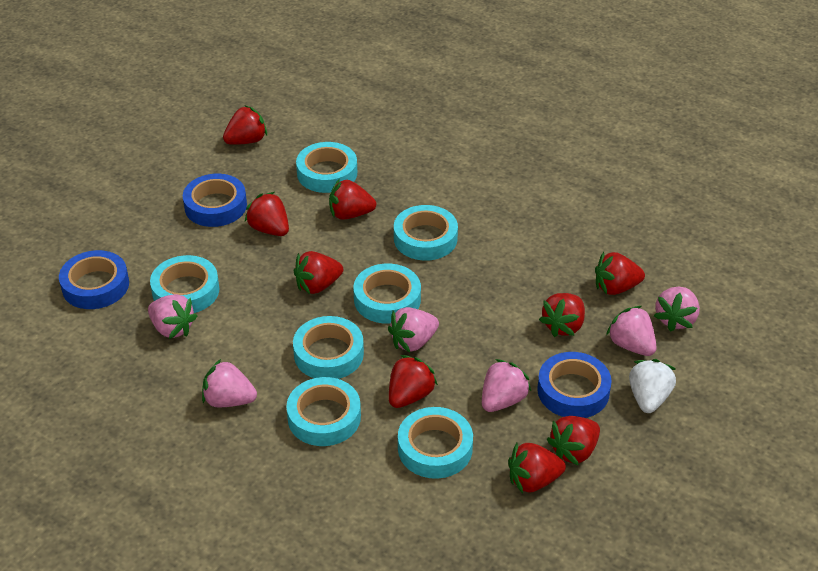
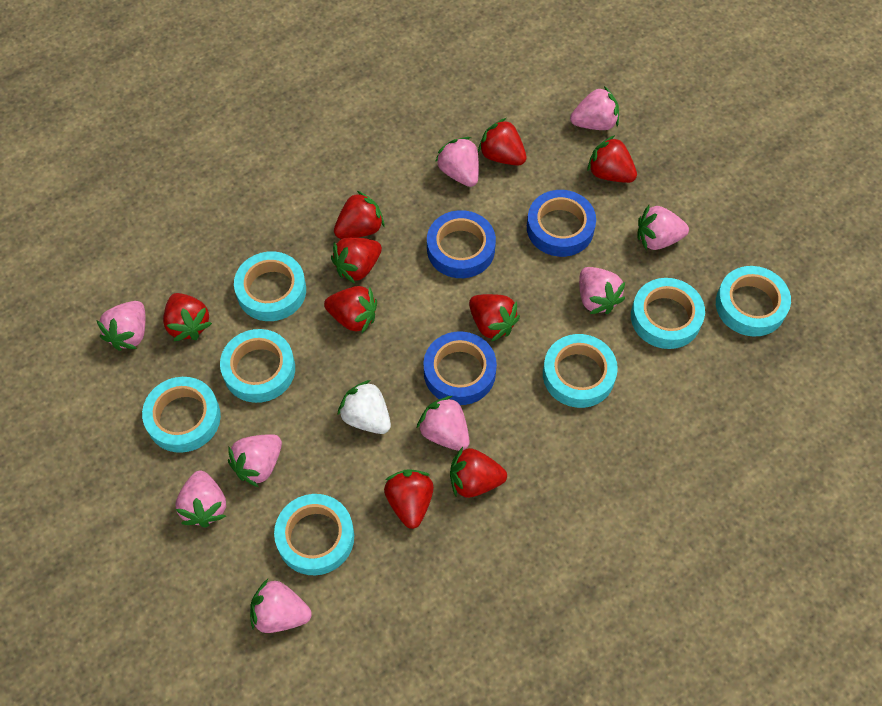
pink strawberry: 6 -> 9

